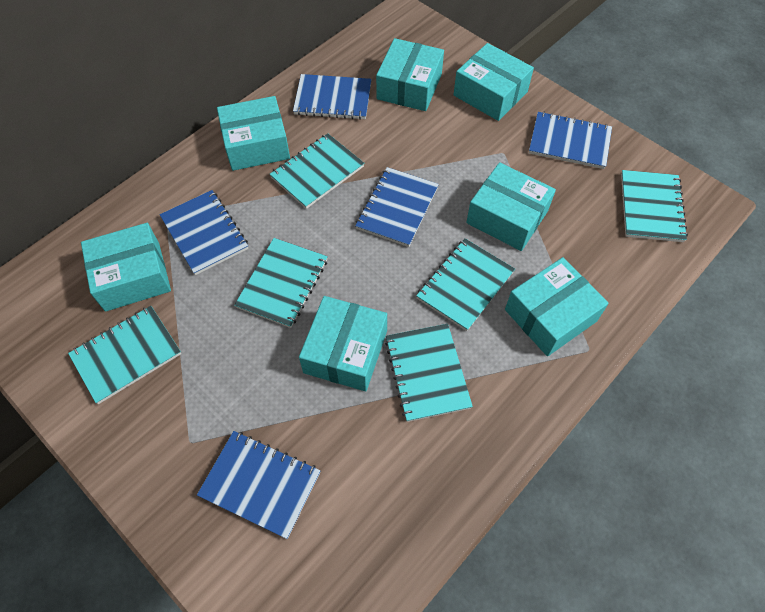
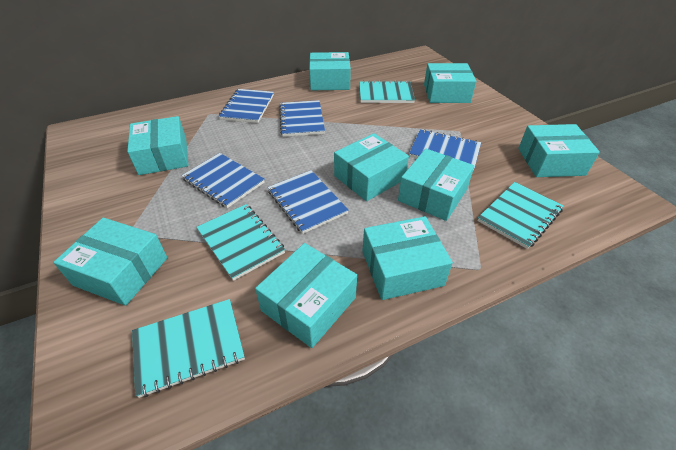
turquoise box: 7 -> 9
turquoise notebook: 6 -> 4

